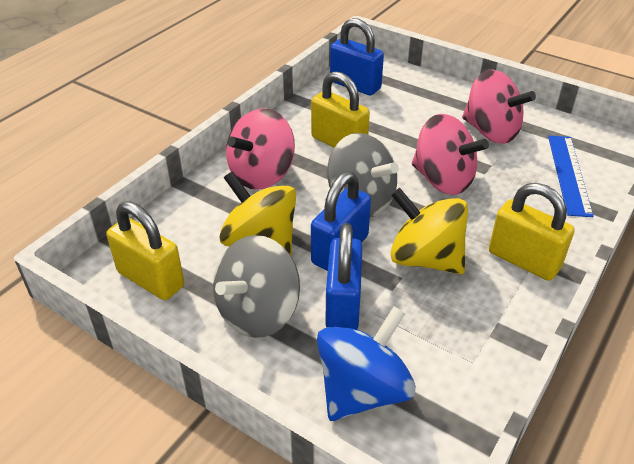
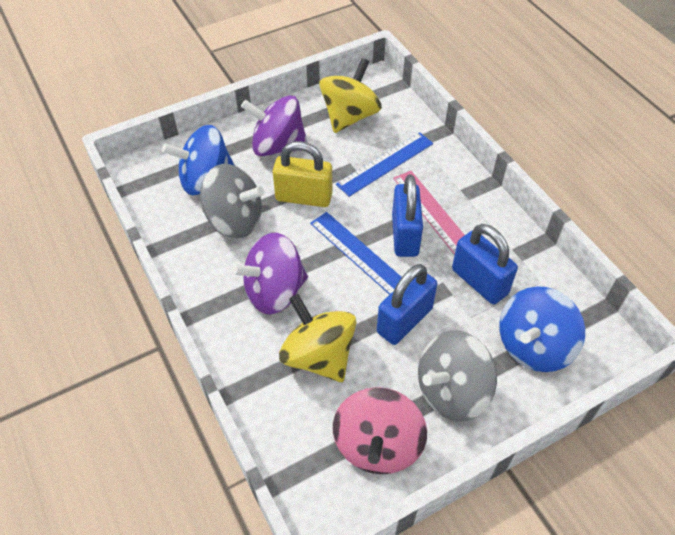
blue ruler: 1 -> 2
blue spinning top: 1 -> 2
pink ruler: 0 -> 1
pink spinning top: 3 -> 1
purple spinning top: 0 -> 2
yellow padlock: 3 -> 1

